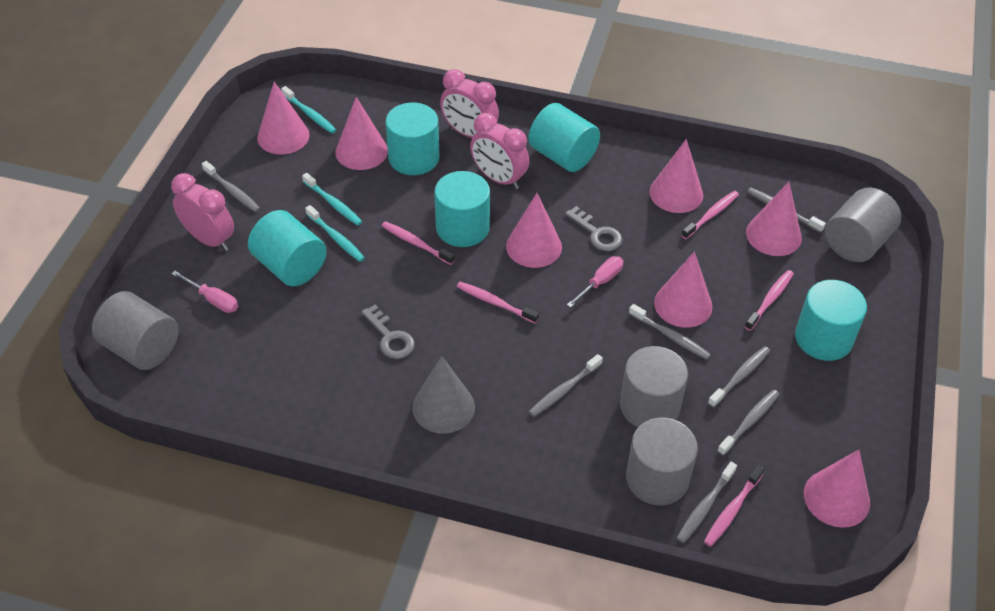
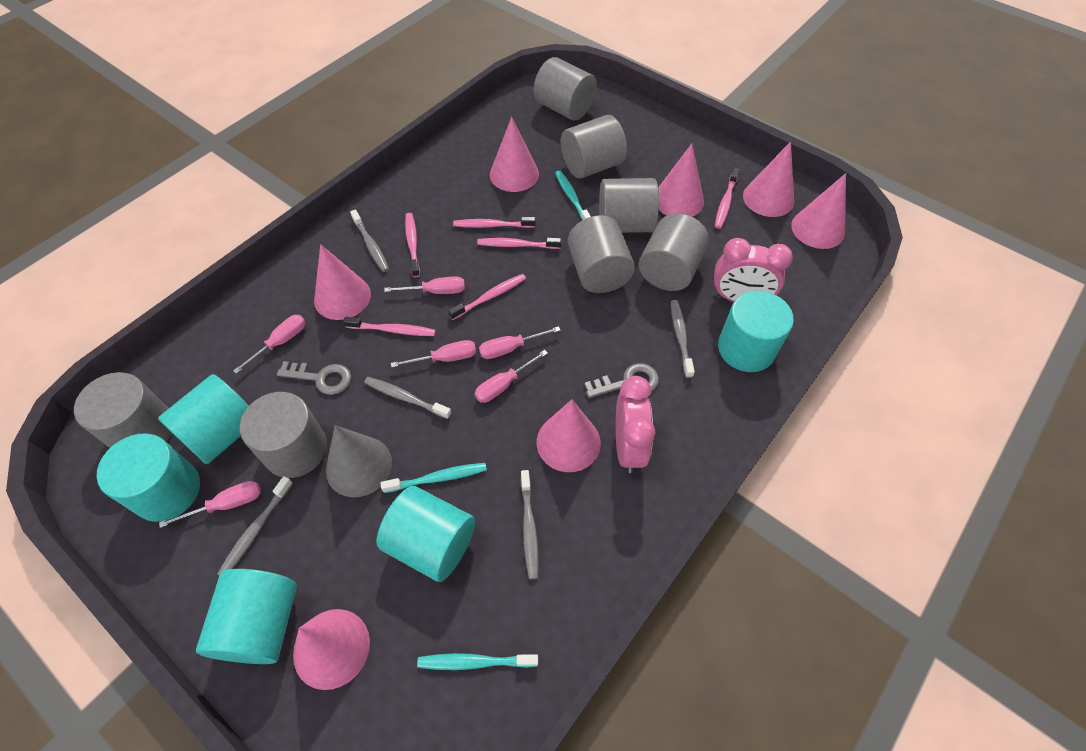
grey cylinder: 4 -> 7
grey toothbrush: 7 -> 5
pink clock: 3 -> 2
pink screwdriver: 2 -> 6
pink toothbrush: 5 -> 6

